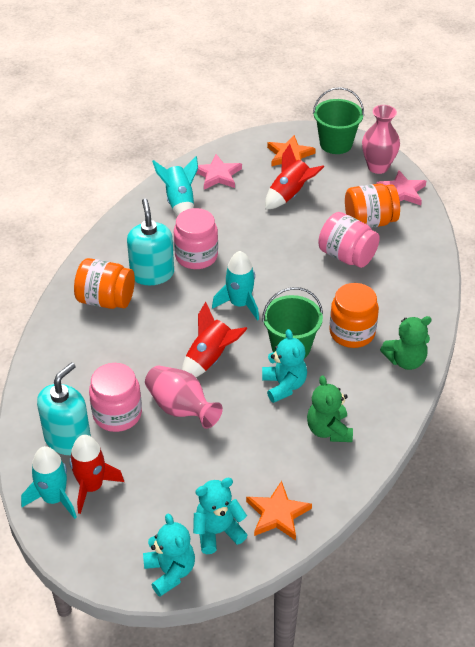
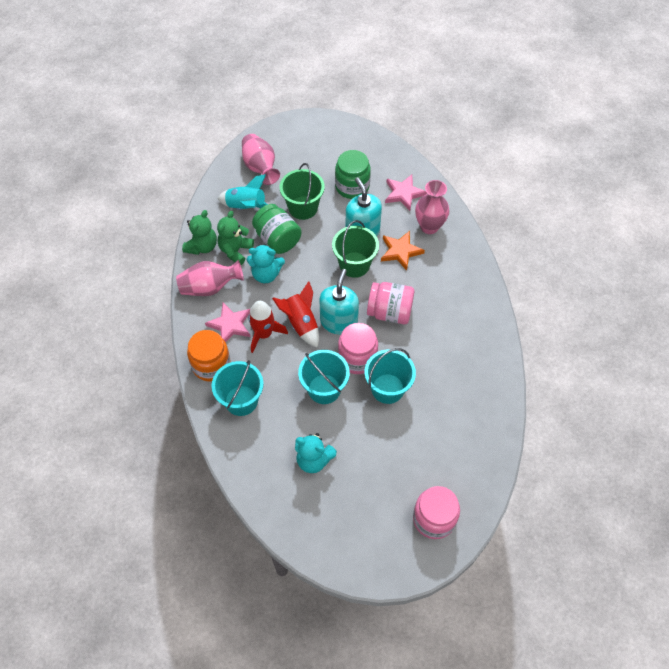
green jar: 0 -> 2
orange jar: 3 -> 1
orange star: 2 -> 1
pink vase: 2 -> 3
red rocket: 3 -> 2
turquoise bucket: 0 -> 3
turquoise rocket: 3 -> 1
turquoise teddy bear: 3 -> 2

